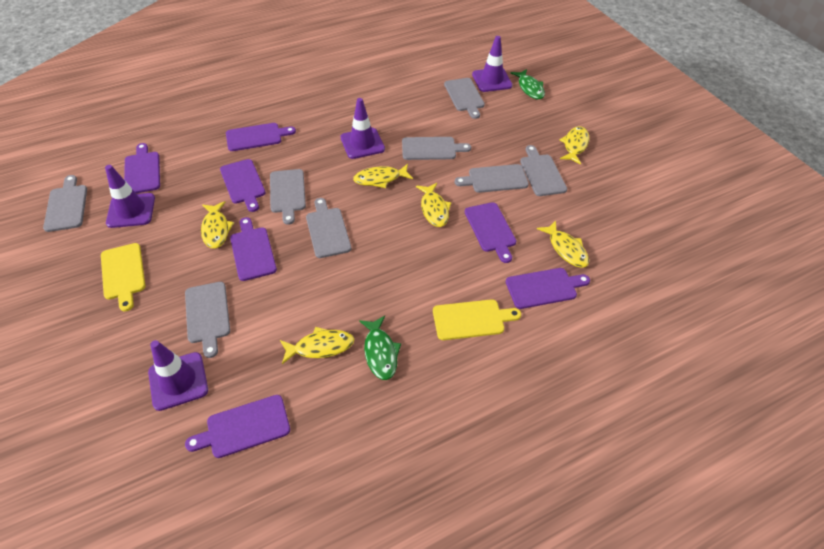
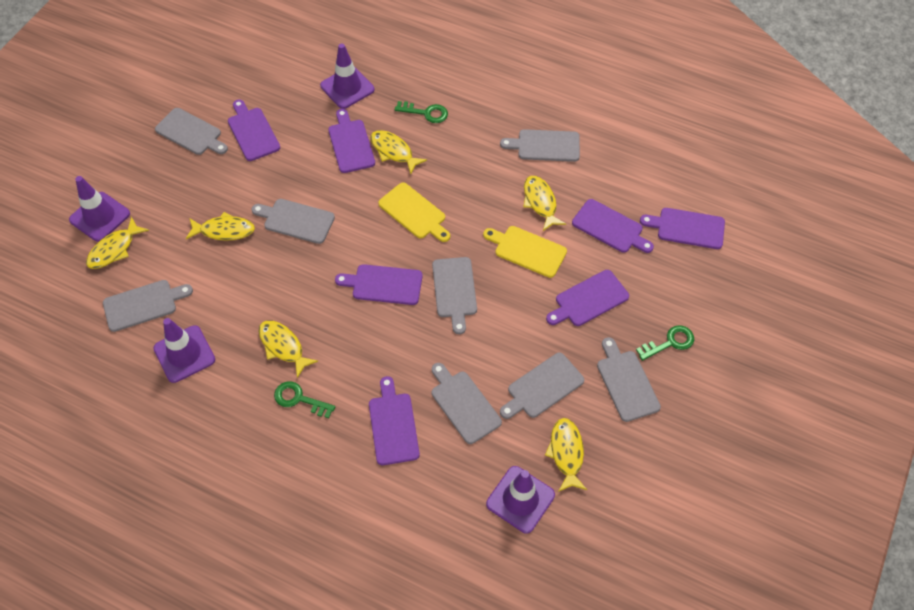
green fish: 2 -> 0
green key: 0 -> 3

